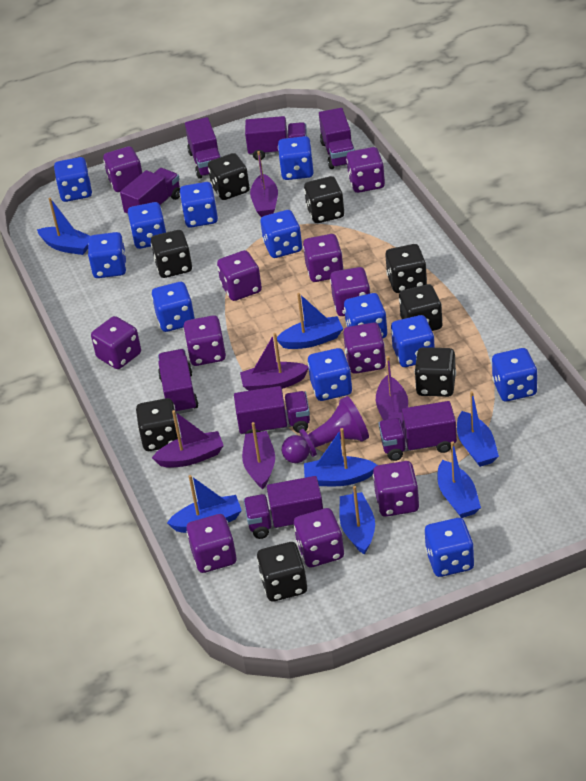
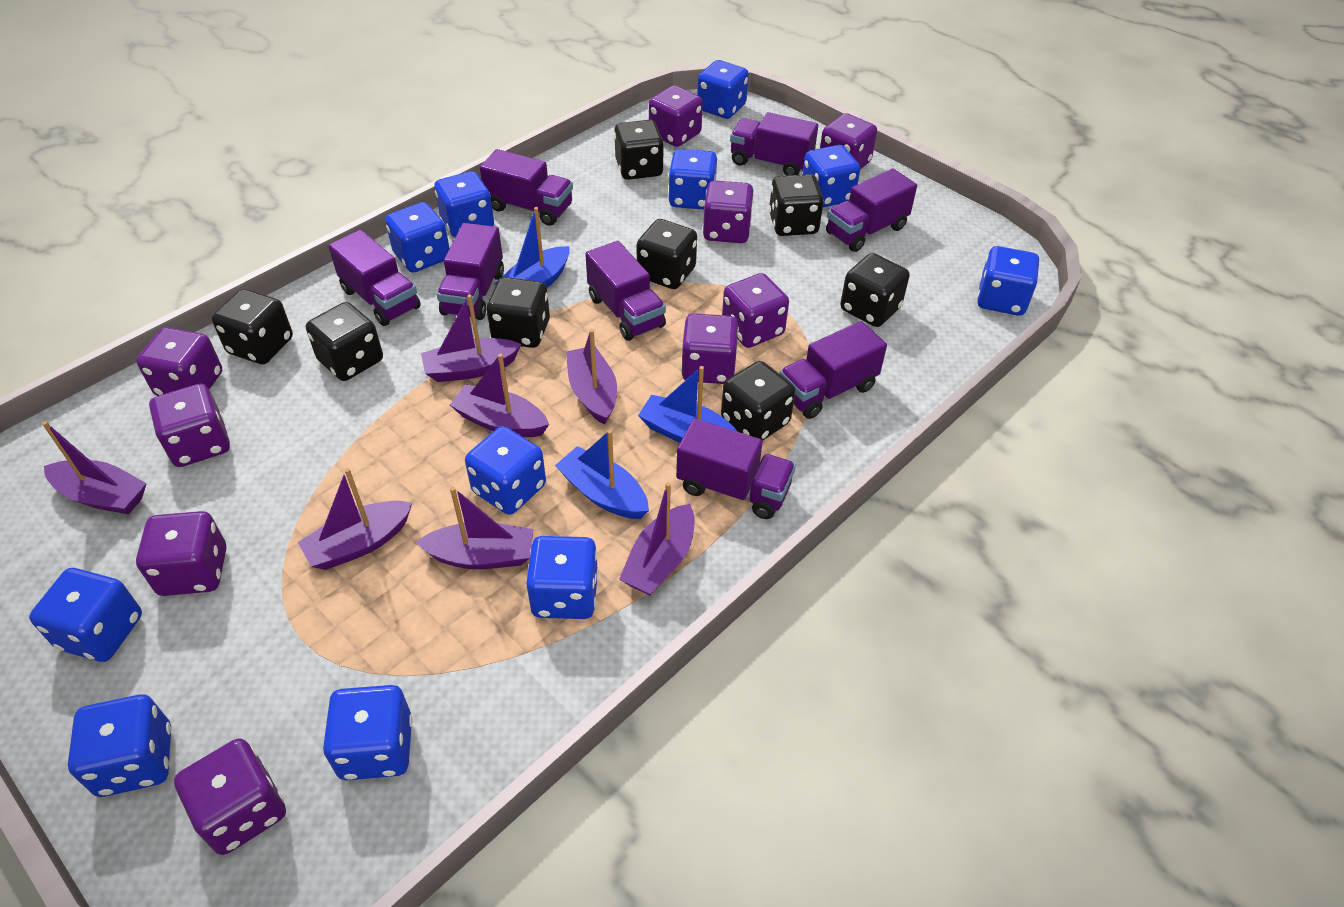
blue boat: 7 -> 3
blue dice: 12 -> 11
purple boat: 5 -> 7
purple dice: 11 -> 9
purple pawn: 1 -> 0

